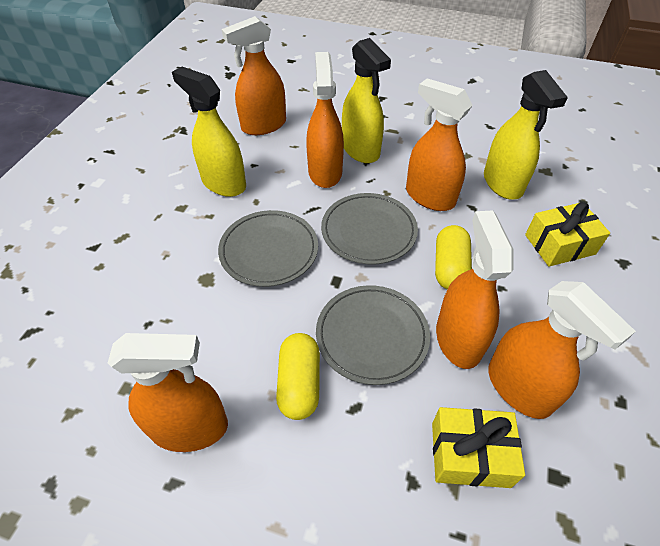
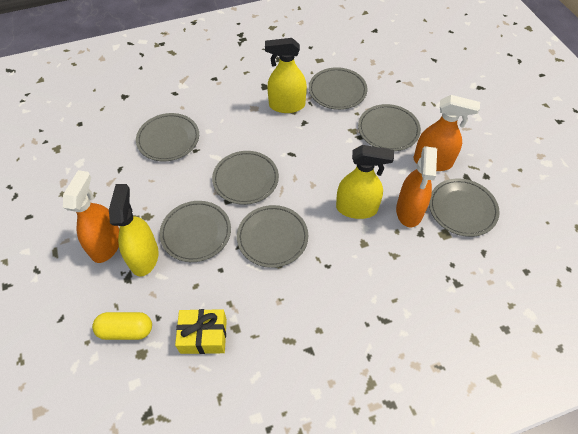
grey plate: 3 -> 7
orange spray bottle: 6 -> 3
yellow capsule: 2 -> 1
yellow gift: 2 -> 1

